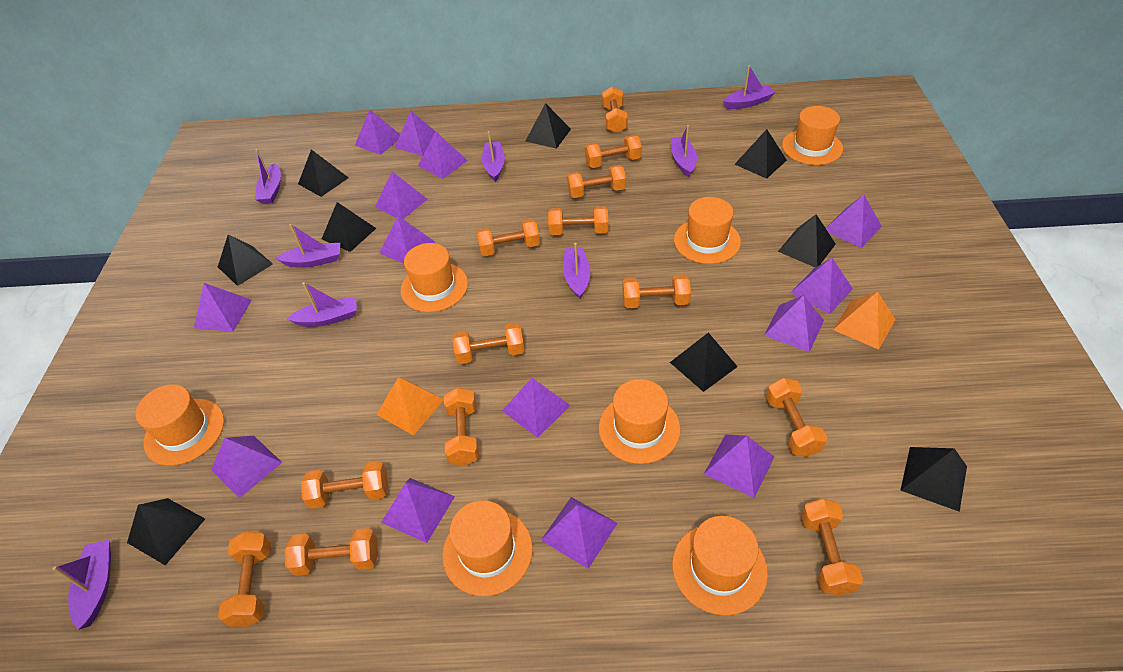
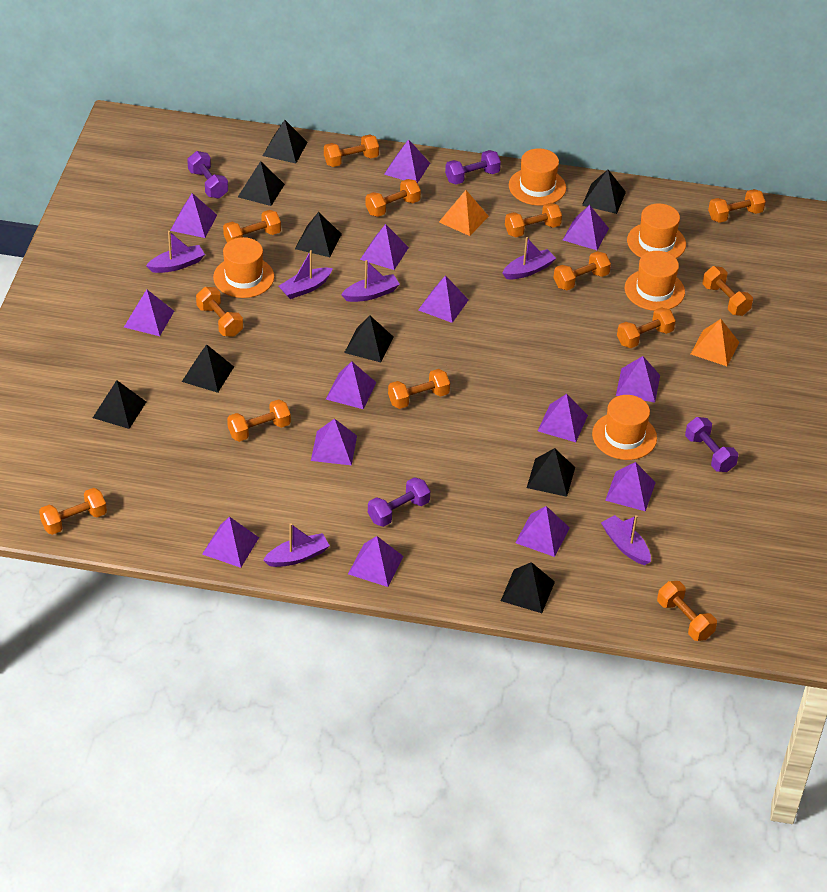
orange hat: 7 -> 5
purple boat: 8 -> 6
purple dumbbell: 0 -> 4

